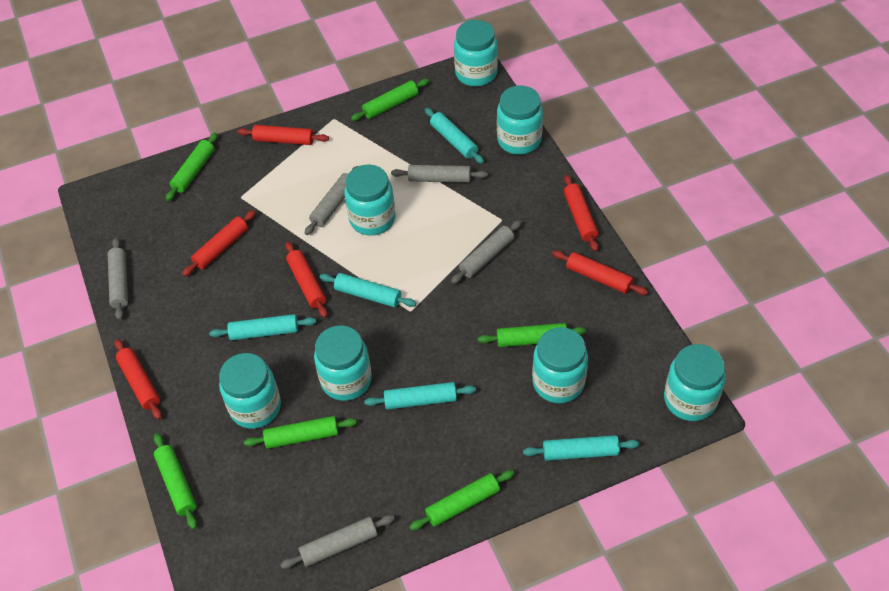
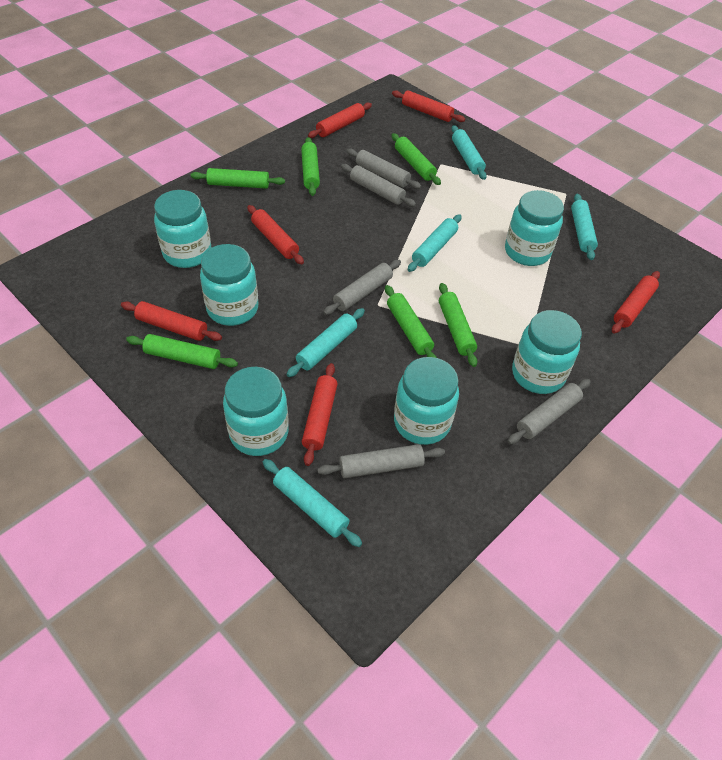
turquoise jar: 7 -> 6

